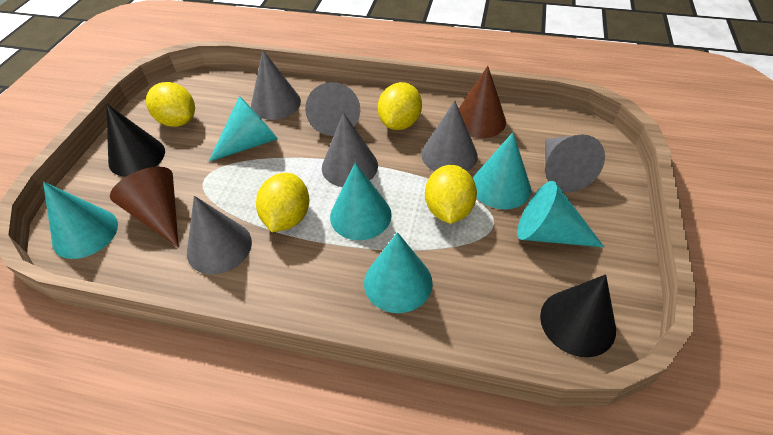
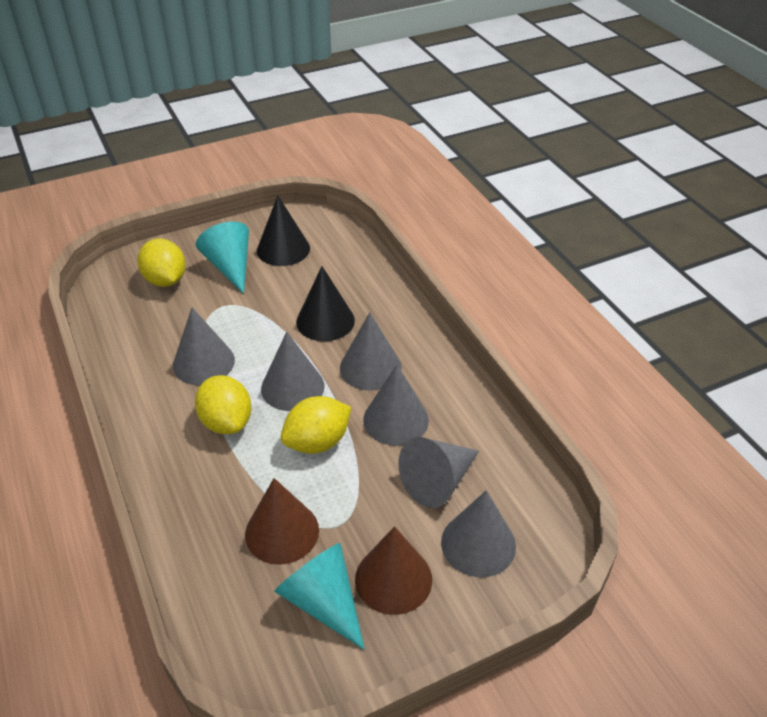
turquoise cone: 6 -> 2
yellow lemon: 4 -> 3

